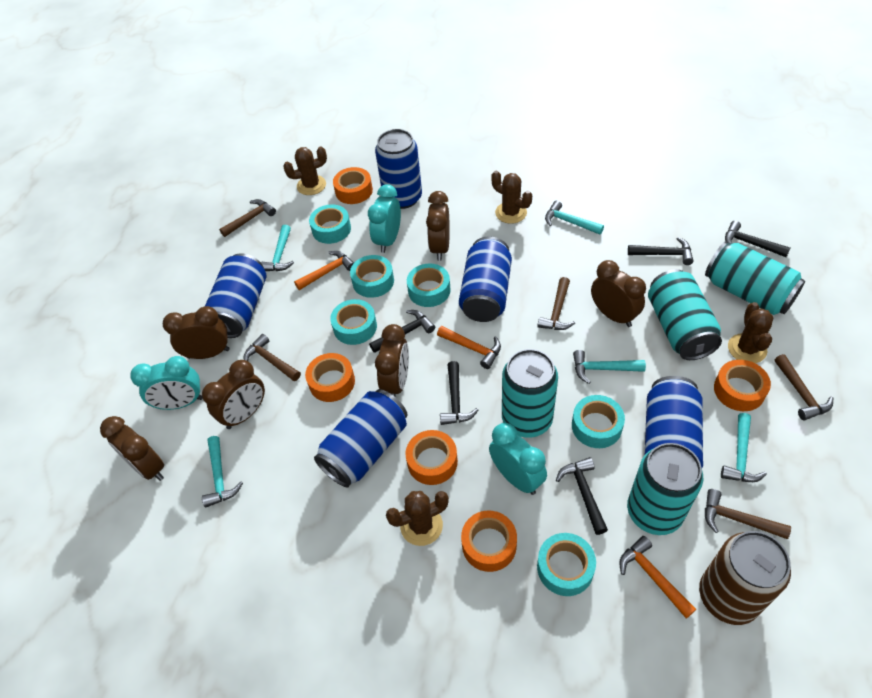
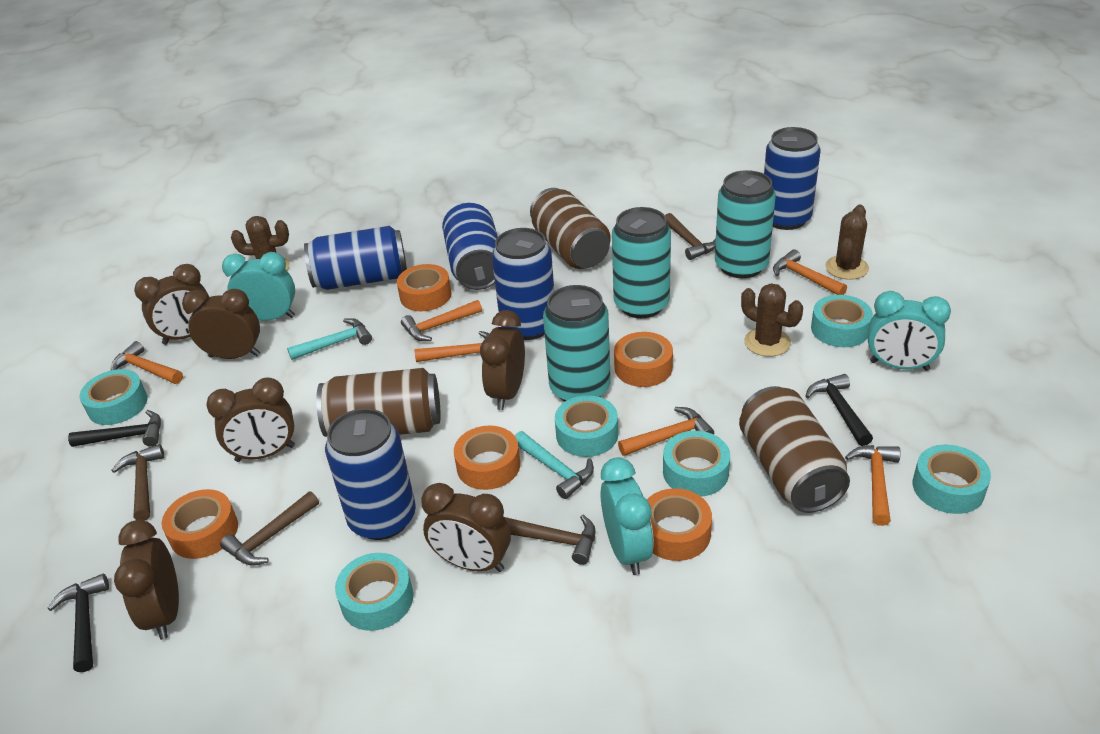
black hammer: 5 -> 3
brown cactus: 4 -> 3
brown can: 1 -> 3
brown hammer: 5 -> 4
orange hammer: 3 -> 6
turquoise can: 4 -> 3
turquoise hammer: 5 -> 2

